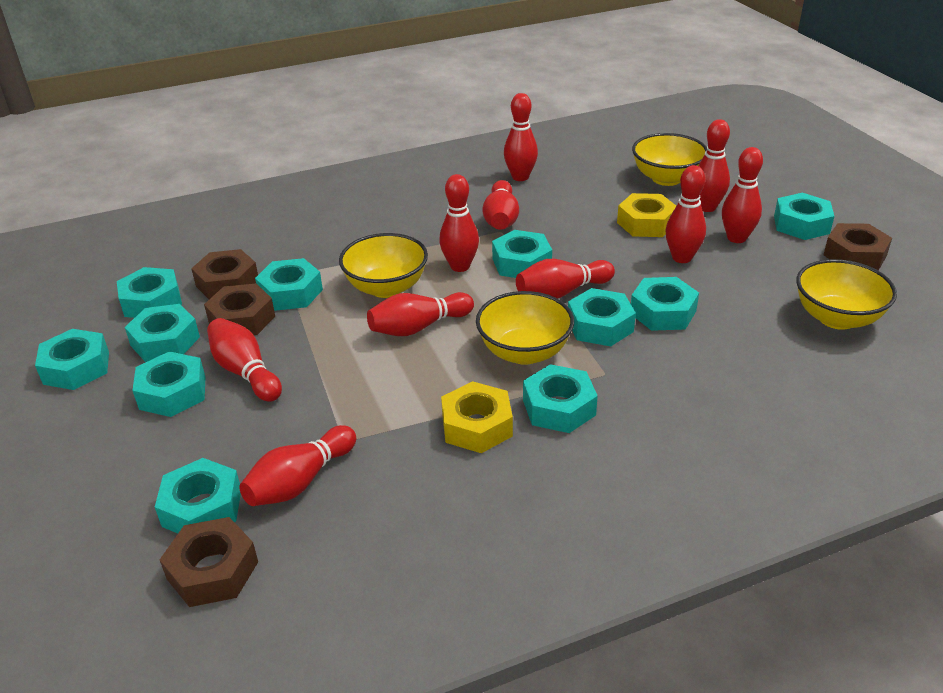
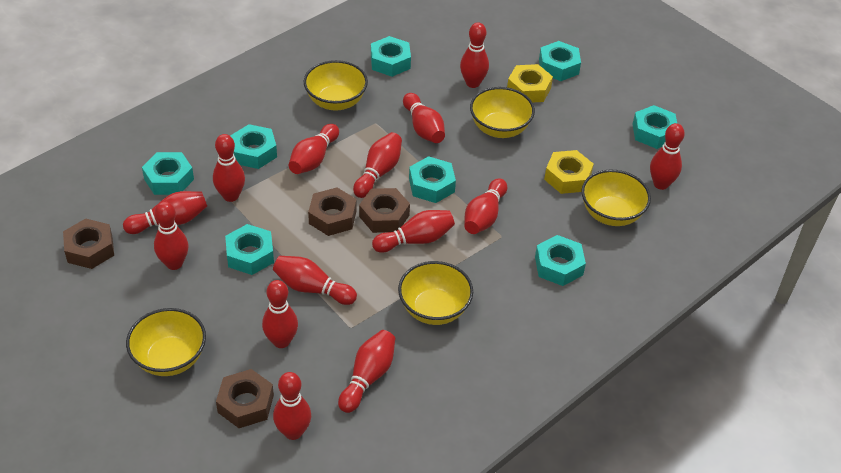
red bowling pin: 10 -> 14
turquoise nut: 11 -> 8
yellow bowl: 4 -> 5

